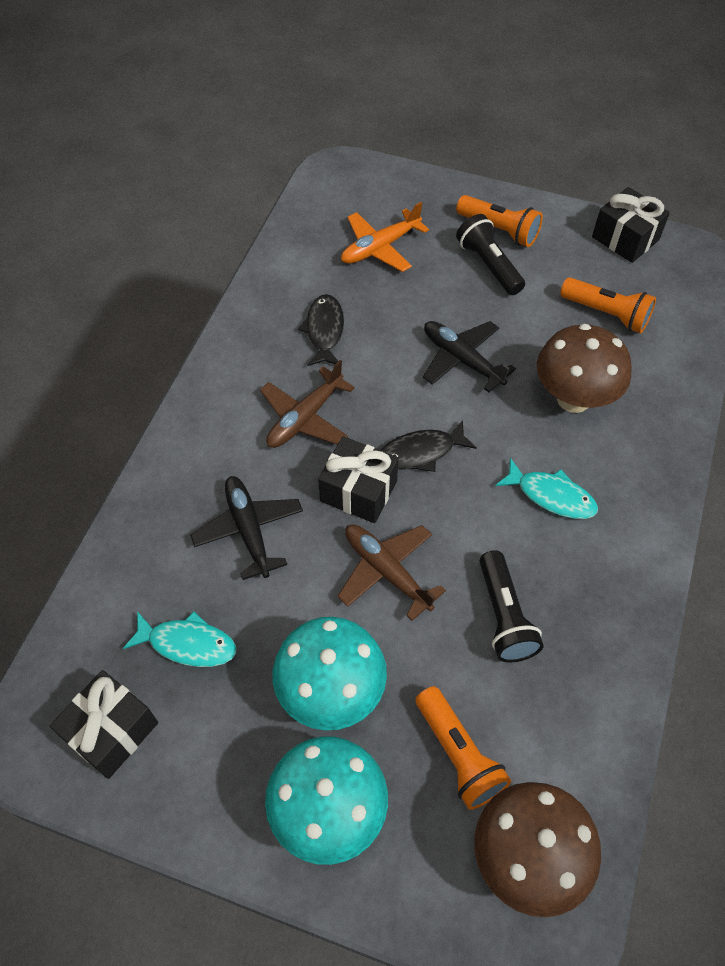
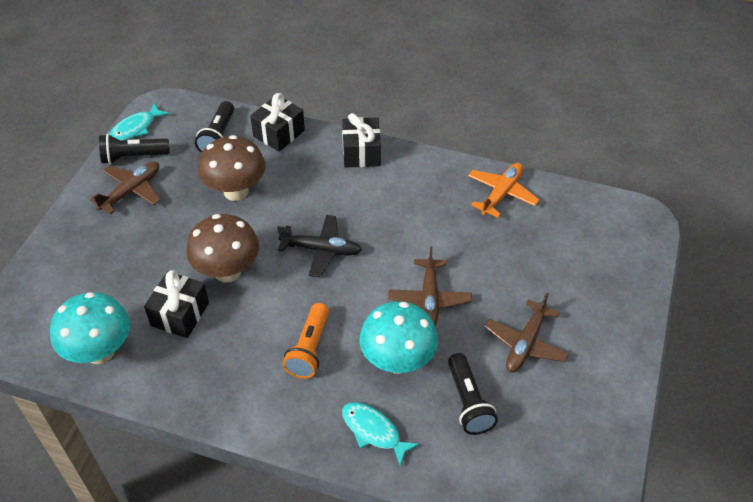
black fish: 2 -> 0
black flashlight: 2 -> 3
black plane: 2 -> 1
brown plane: 2 -> 3
orange flashlight: 3 -> 1

